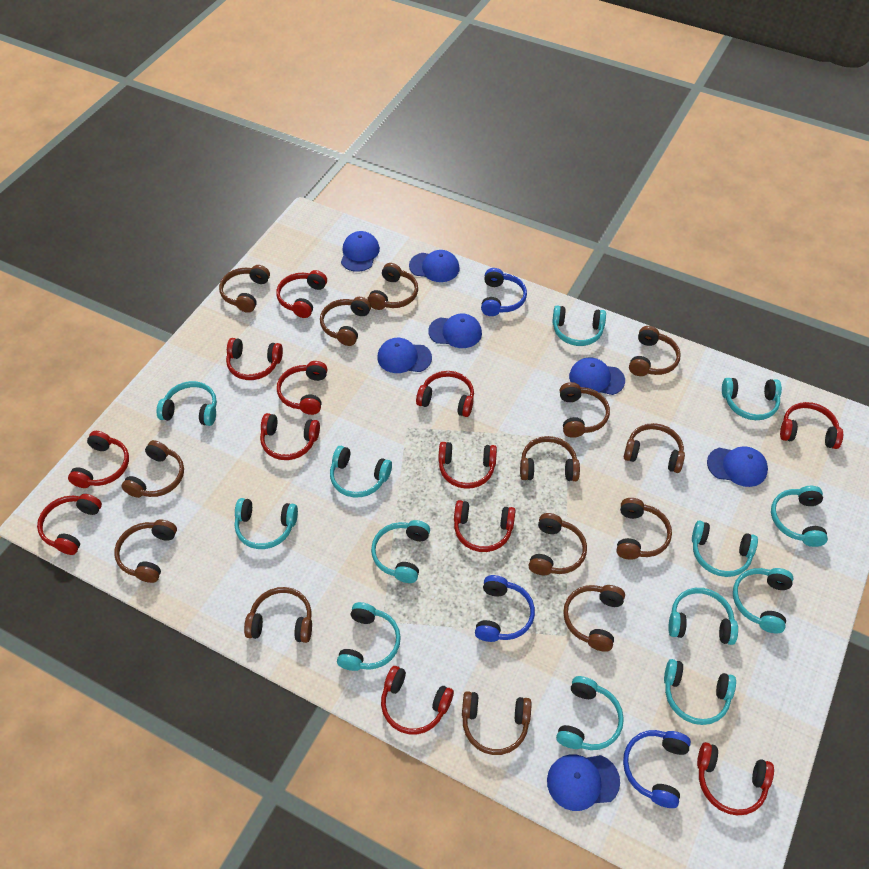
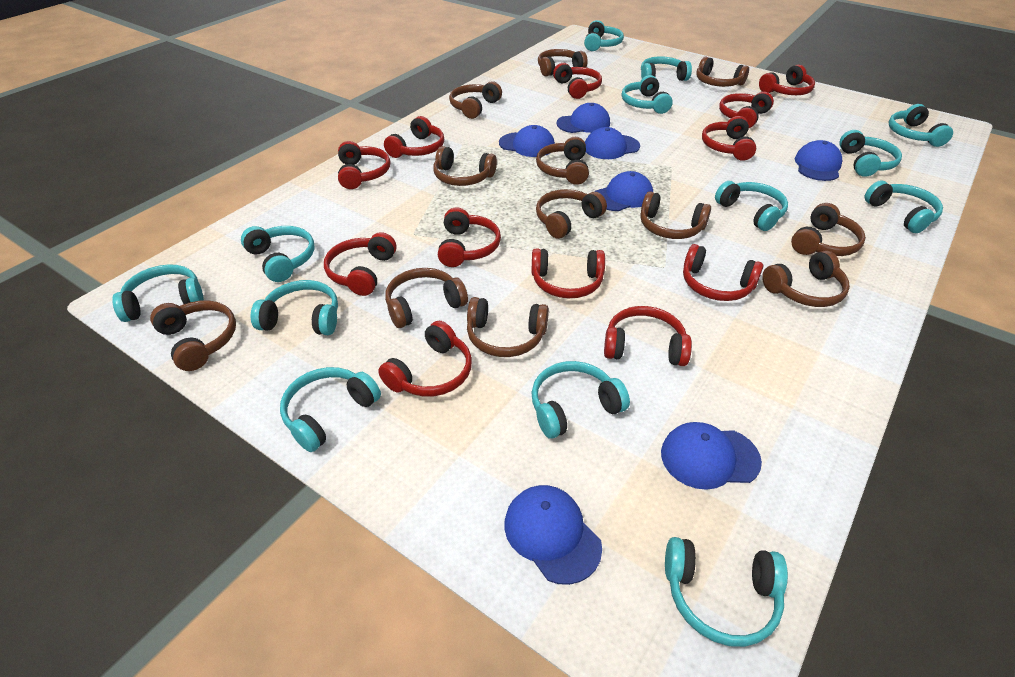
blue headphones: 3 -> 0
brown headphones: 14 -> 12

